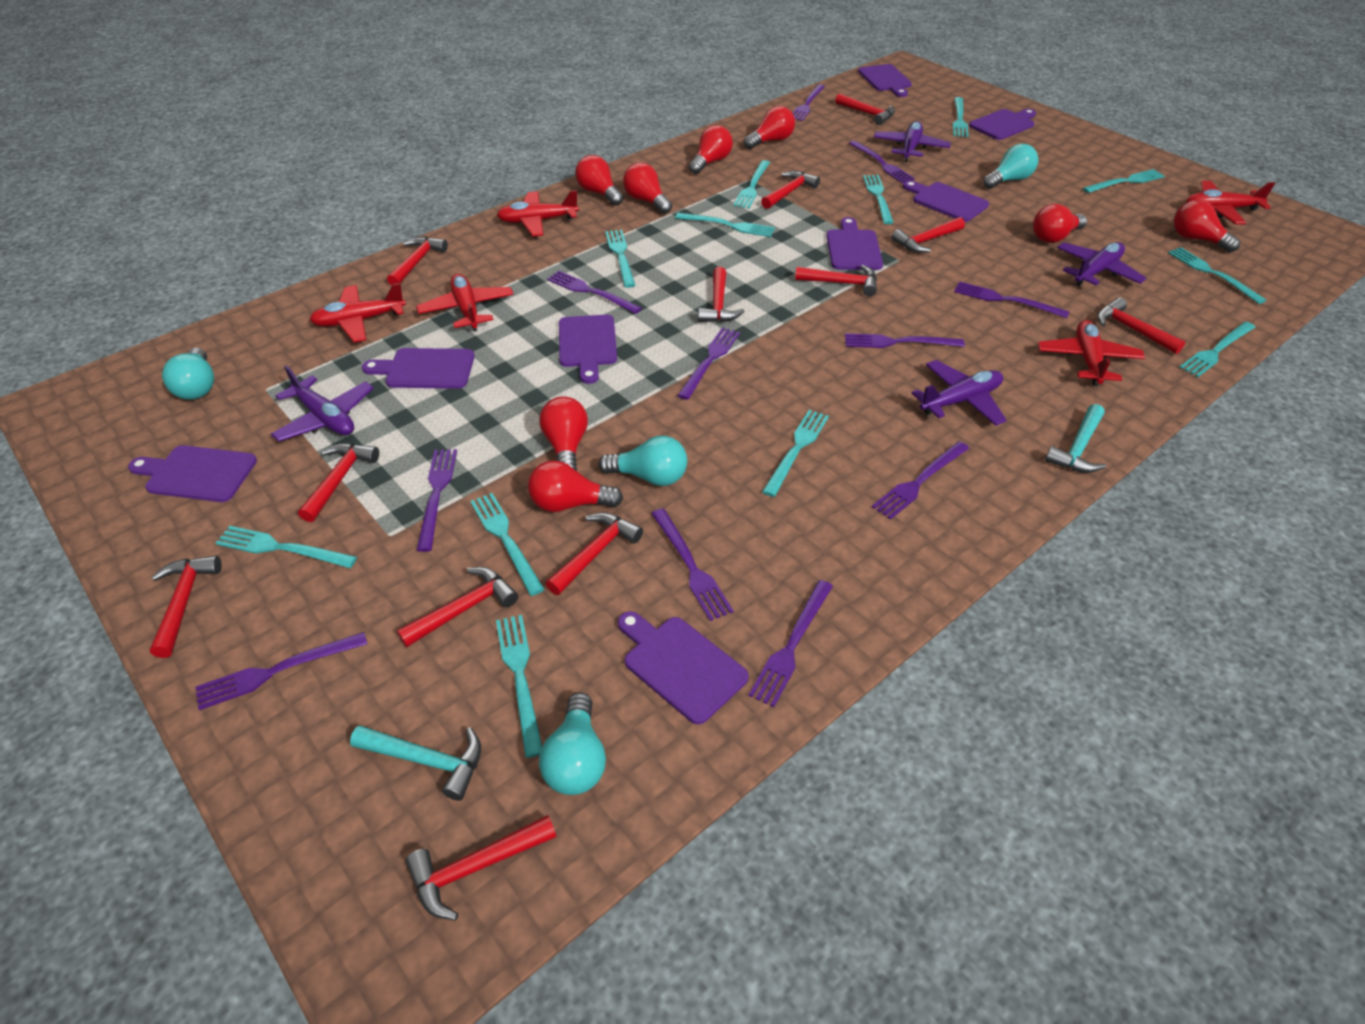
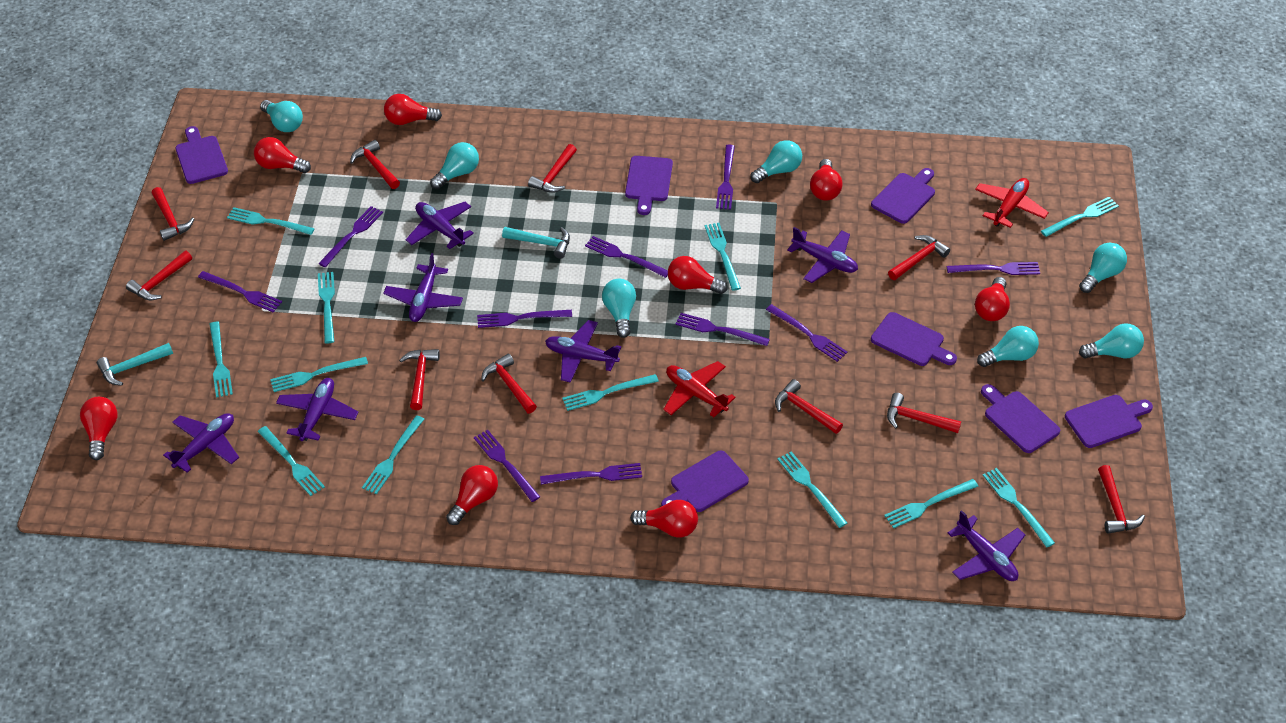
purple cutting board: 8 -> 7
purple fork: 11 -> 10
purple plane: 4 -> 7
red hammer: 12 -> 10
red plane: 5 -> 2
turquoise light bulb: 4 -> 7

